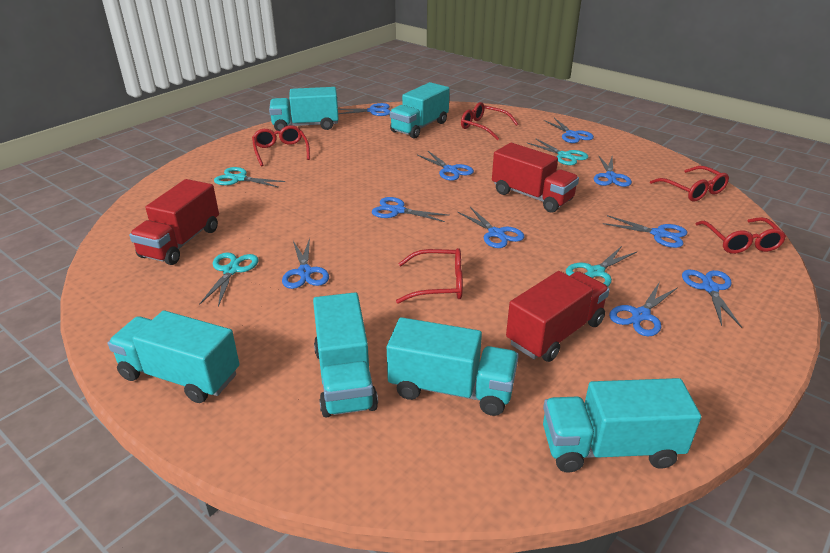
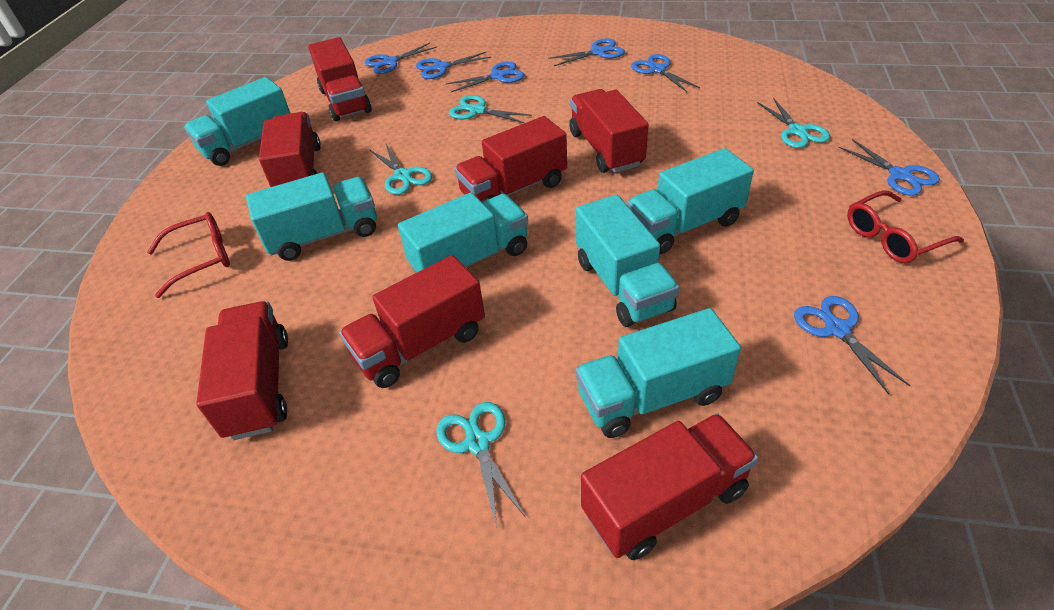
blue scissors: 10 -> 7
red glasses: 5 -> 2
red truck: 3 -> 7

